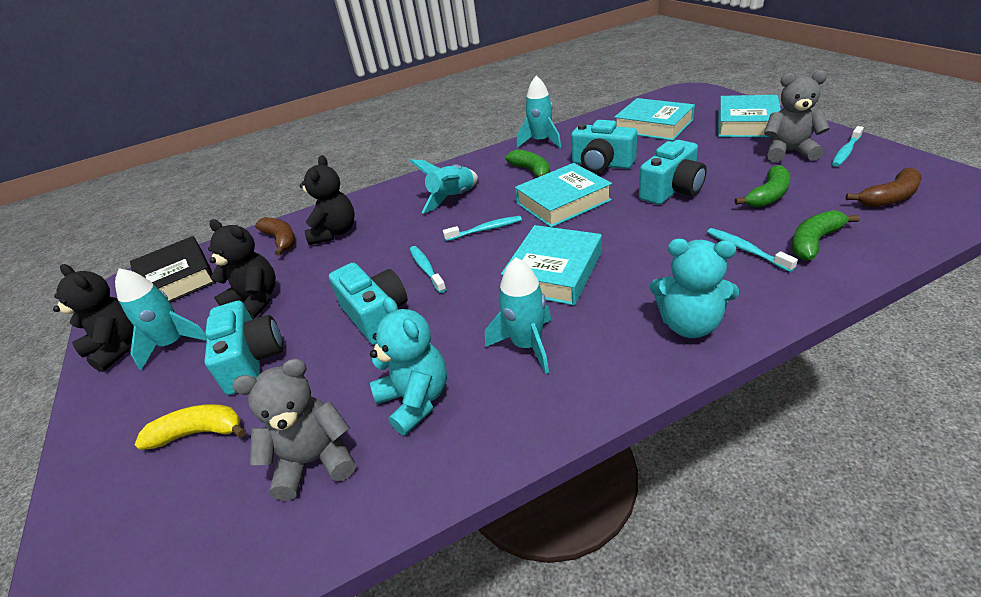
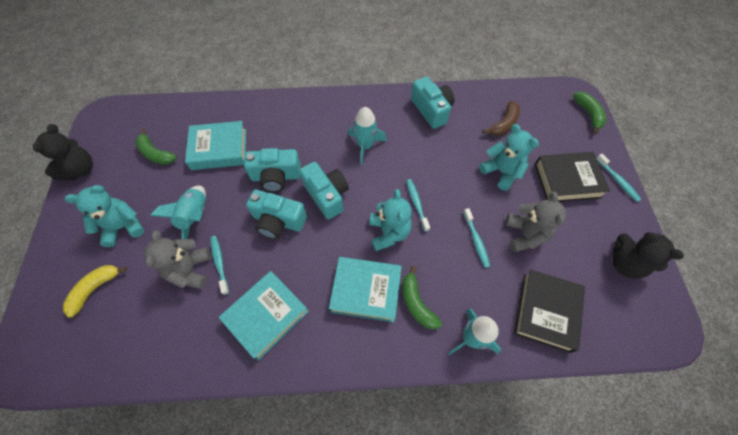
black book: 1 -> 2
black teddy bear: 3 -> 2
brown banana: 2 -> 1
turquoise book: 4 -> 3
turquoise rocket: 4 -> 3
turquoise teddy bear: 2 -> 3

